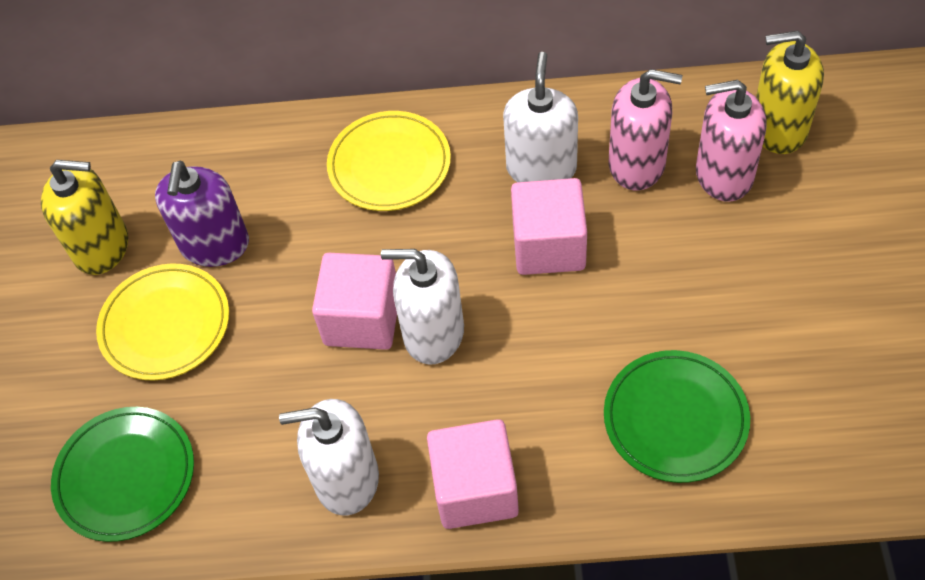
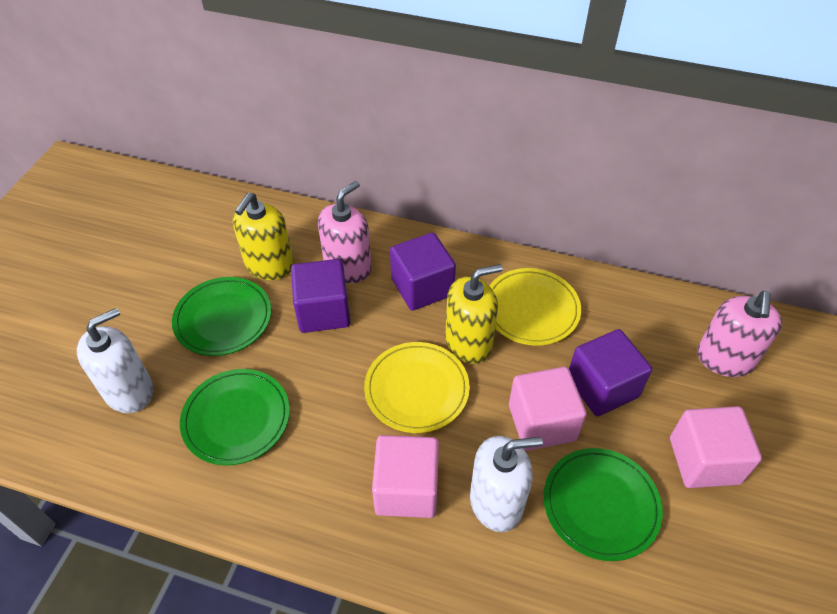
green plate: 2 -> 3
purple cube: 0 -> 3
purple soap dispenser: 1 -> 0
white soap dispenser: 3 -> 2

